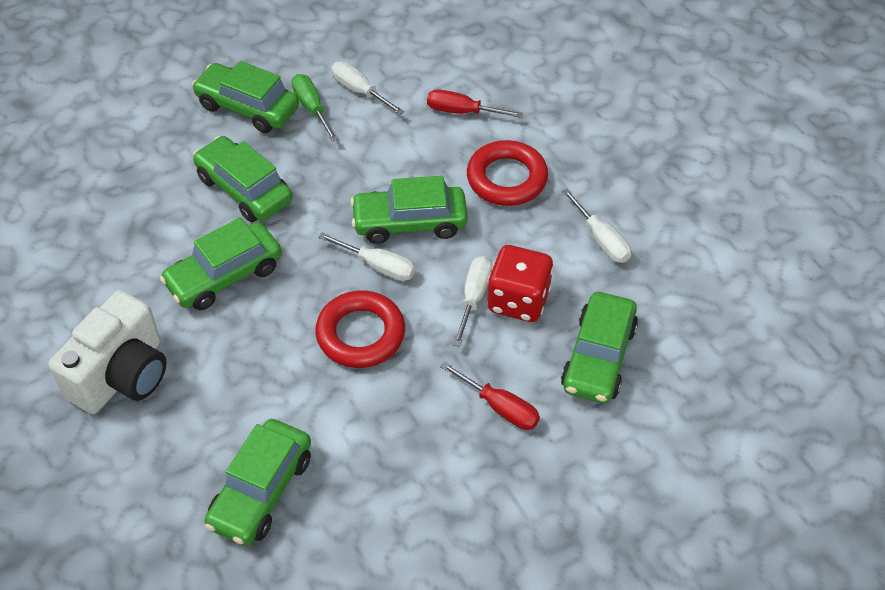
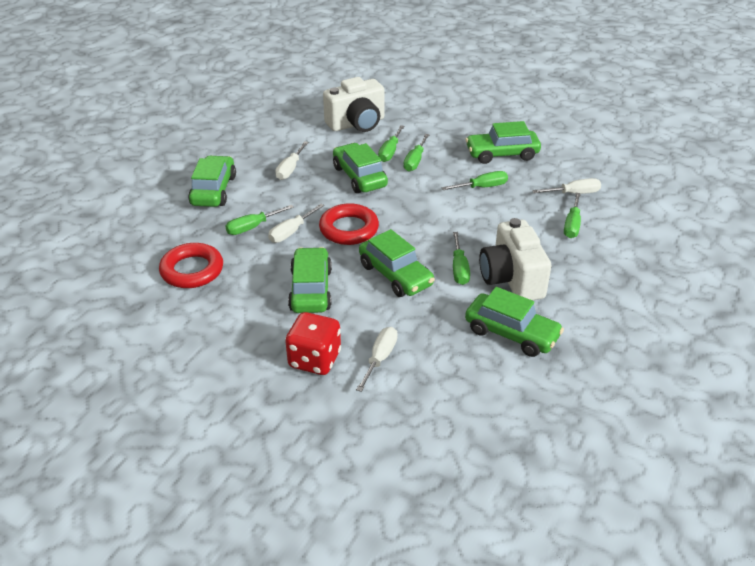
green screwdriver: 1 -> 6
red screwdriver: 2 -> 0
white camera: 1 -> 2

